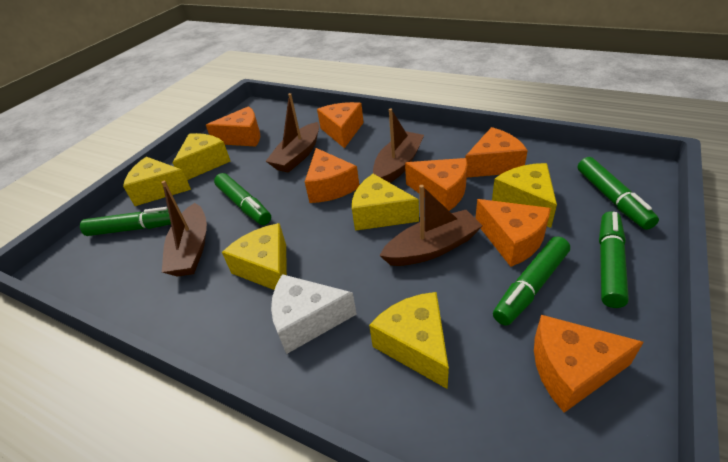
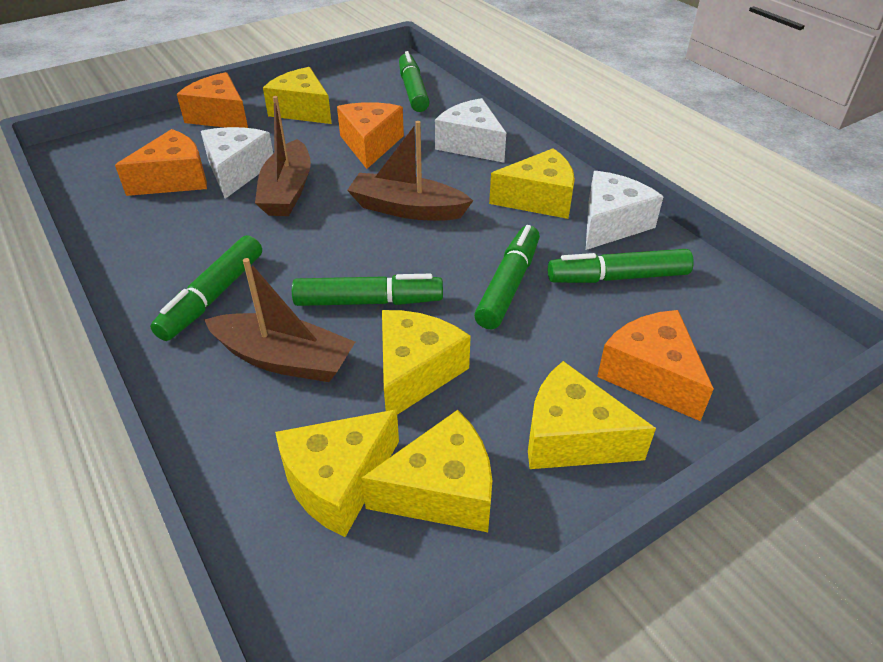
brown boat: 4 -> 3
orange cheese: 7 -> 4
white cheese: 1 -> 3

